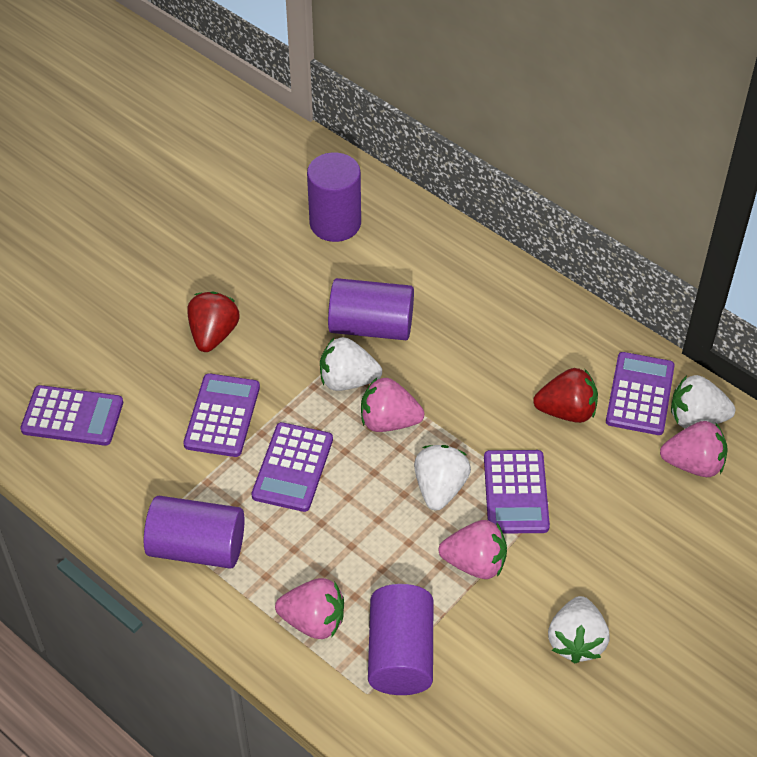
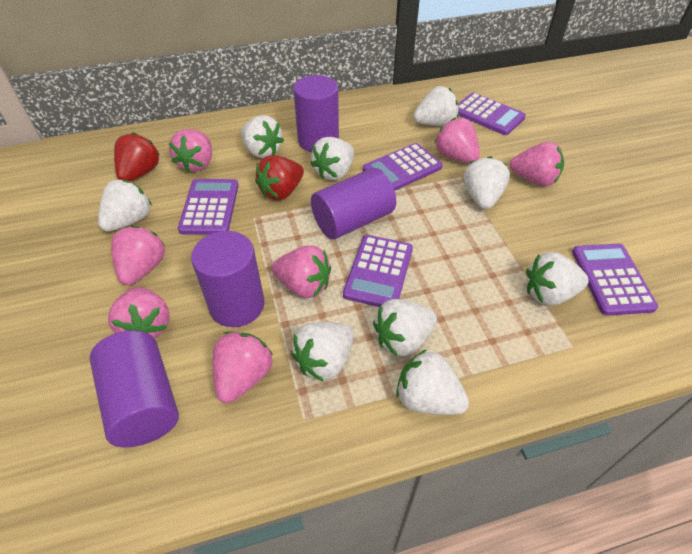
pink strawberry: 4 -> 7
white strawberry: 4 -> 9

